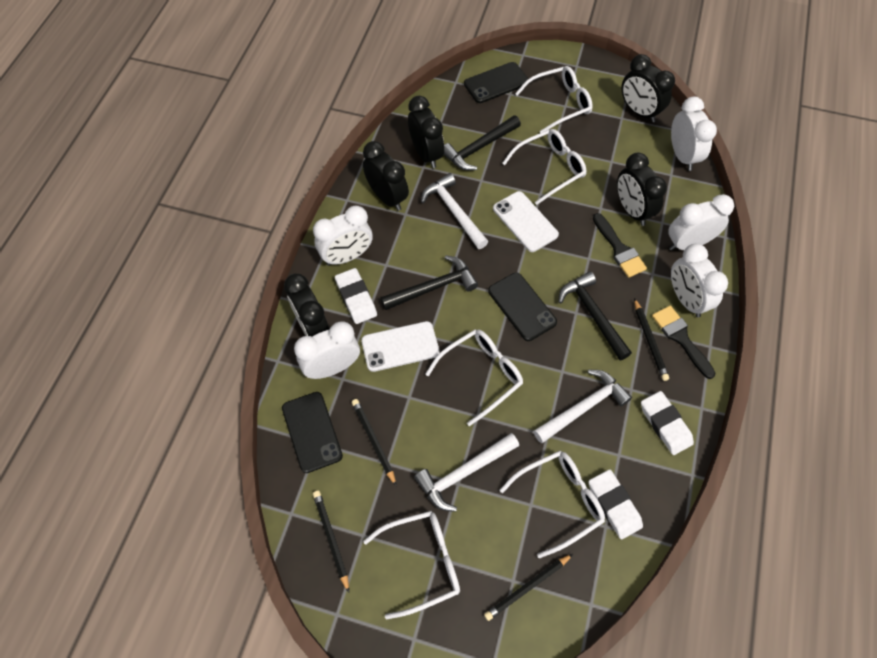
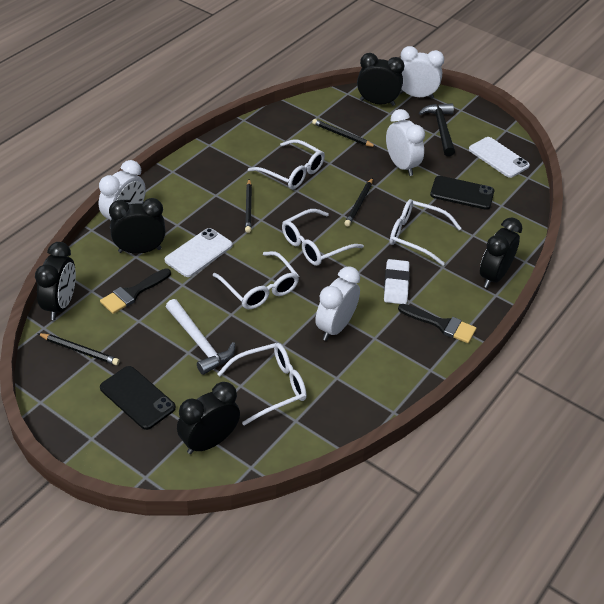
black hammer: 3 -> 1
black phone: 3 -> 2
white clock: 5 -> 4
white eraser: 3 -> 1
white hammer: 3 -> 1

